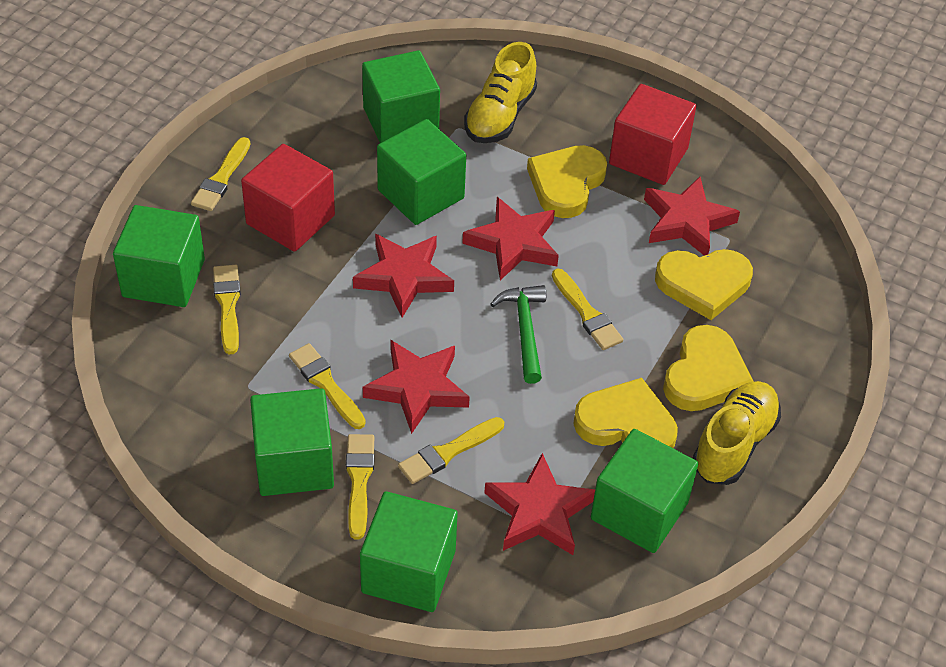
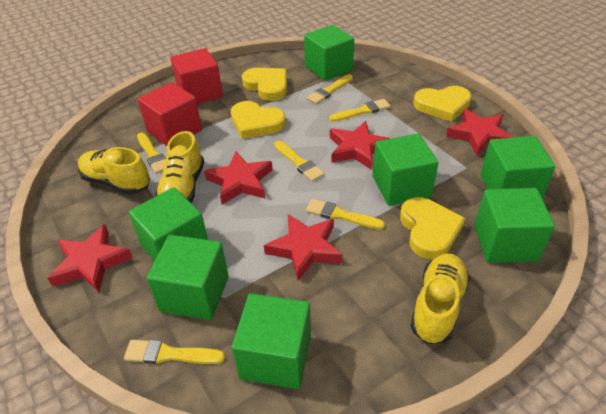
green cube: 6 -> 7
green hammer: 1 -> 0
yellow shoe: 2 -> 3

